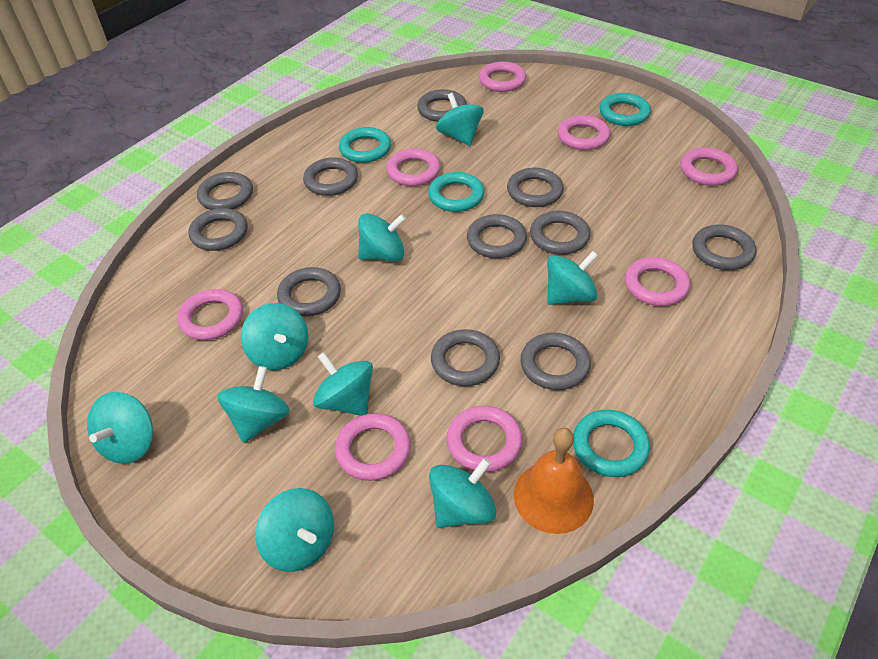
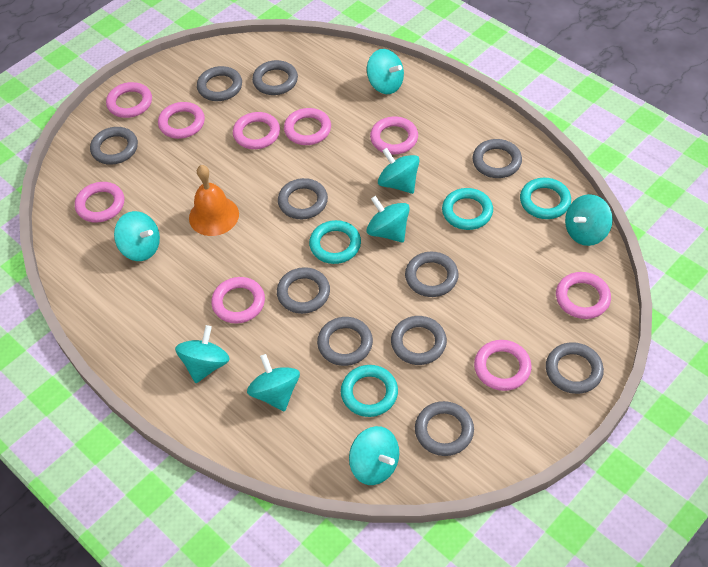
pink ring: 8 -> 9
turquoise spinning top: 9 -> 8

